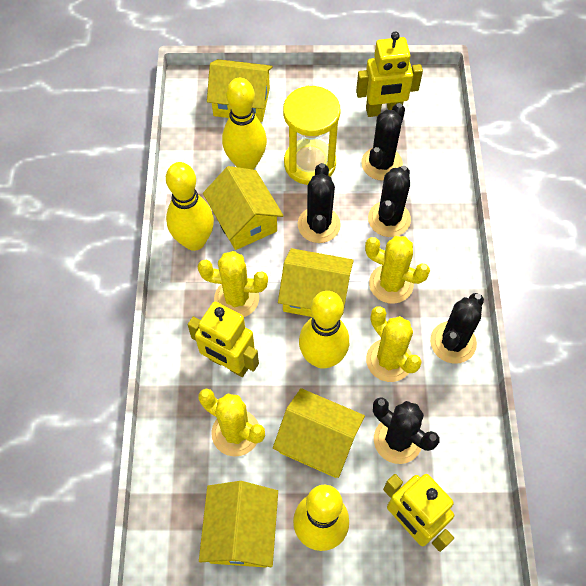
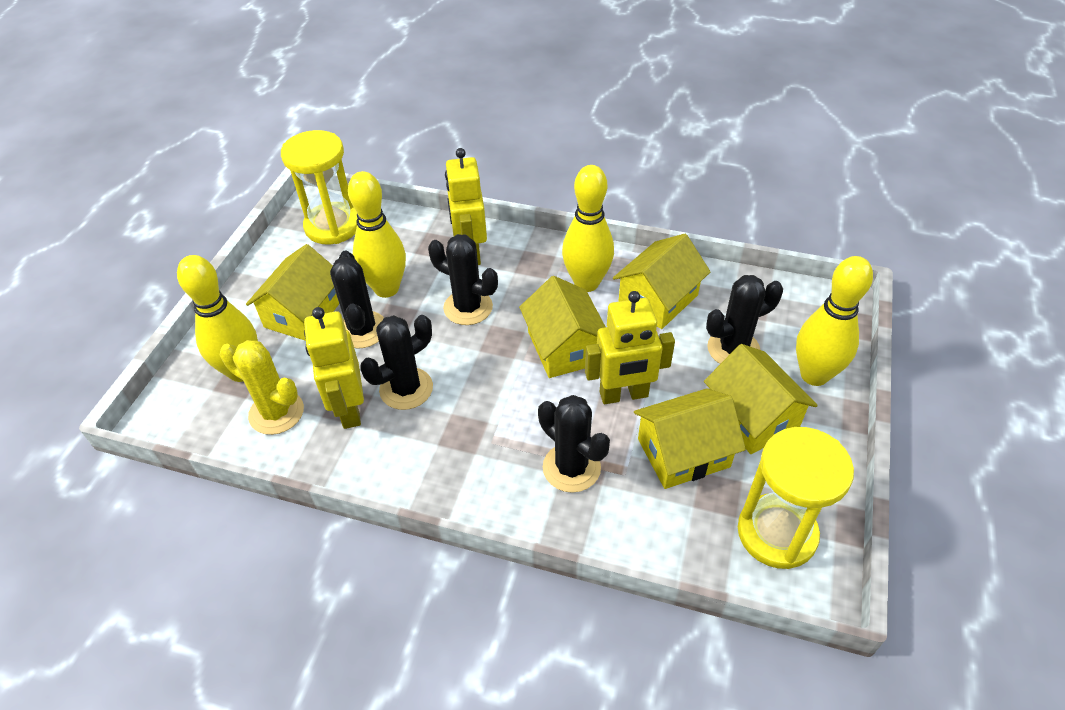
yellow cactus: 4 -> 1
yellow hourglass: 1 -> 2

